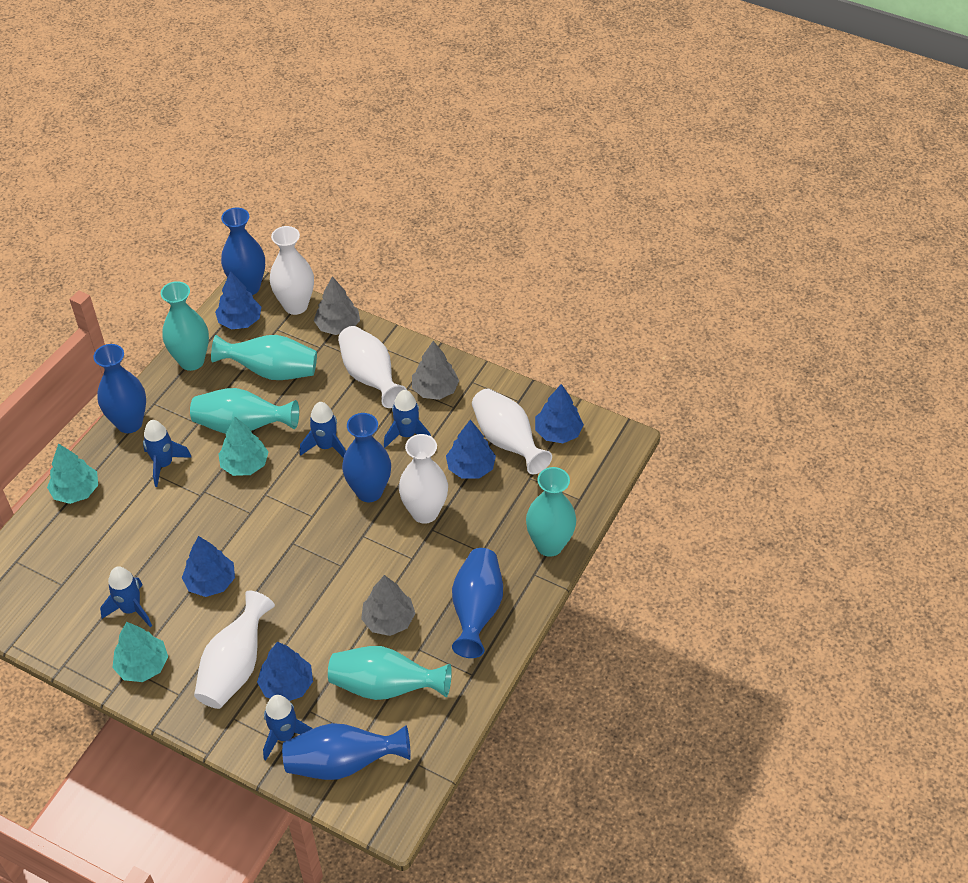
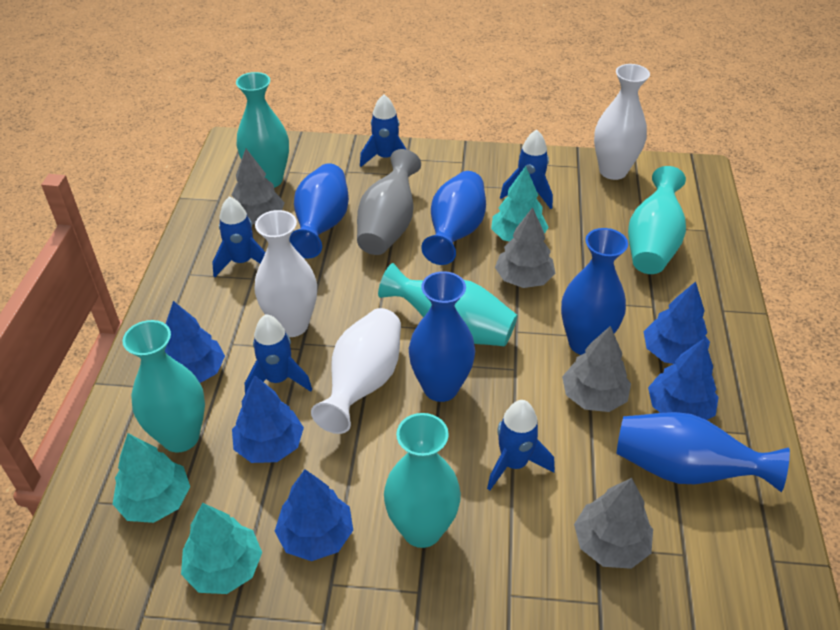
grey tree: 3 -> 4
grey vase: 0 -> 1
white vase: 5 -> 3

